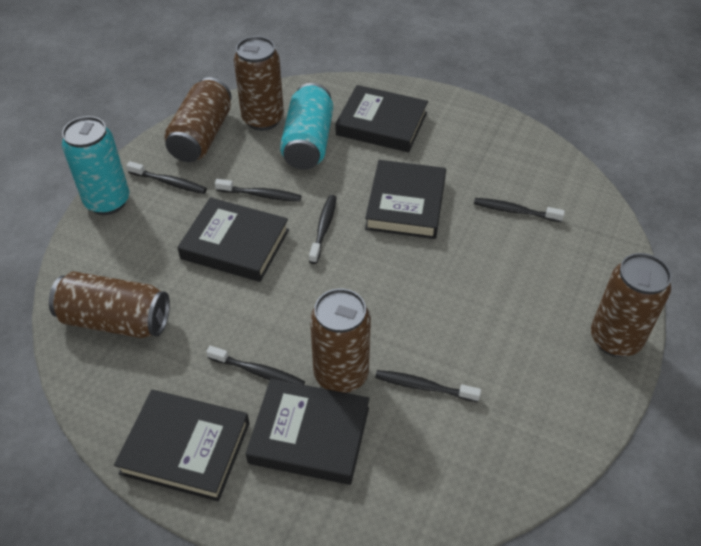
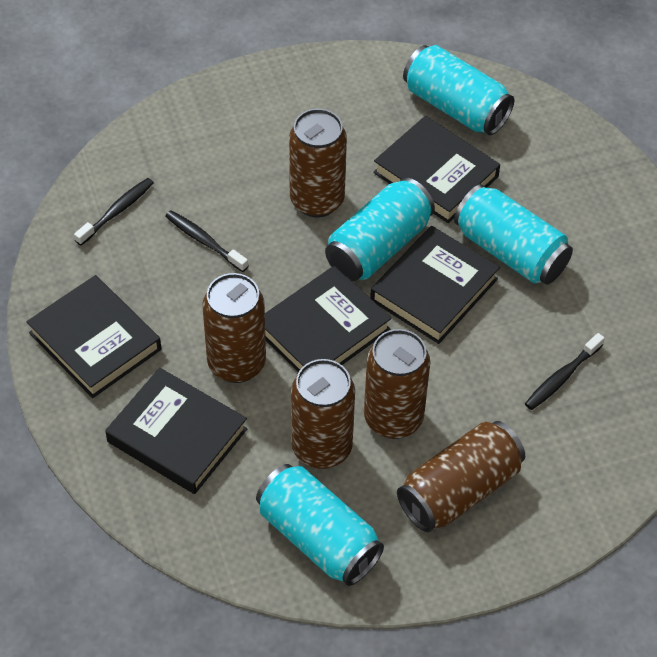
black toothbrush: 6 -> 3
turquoise can: 2 -> 4

